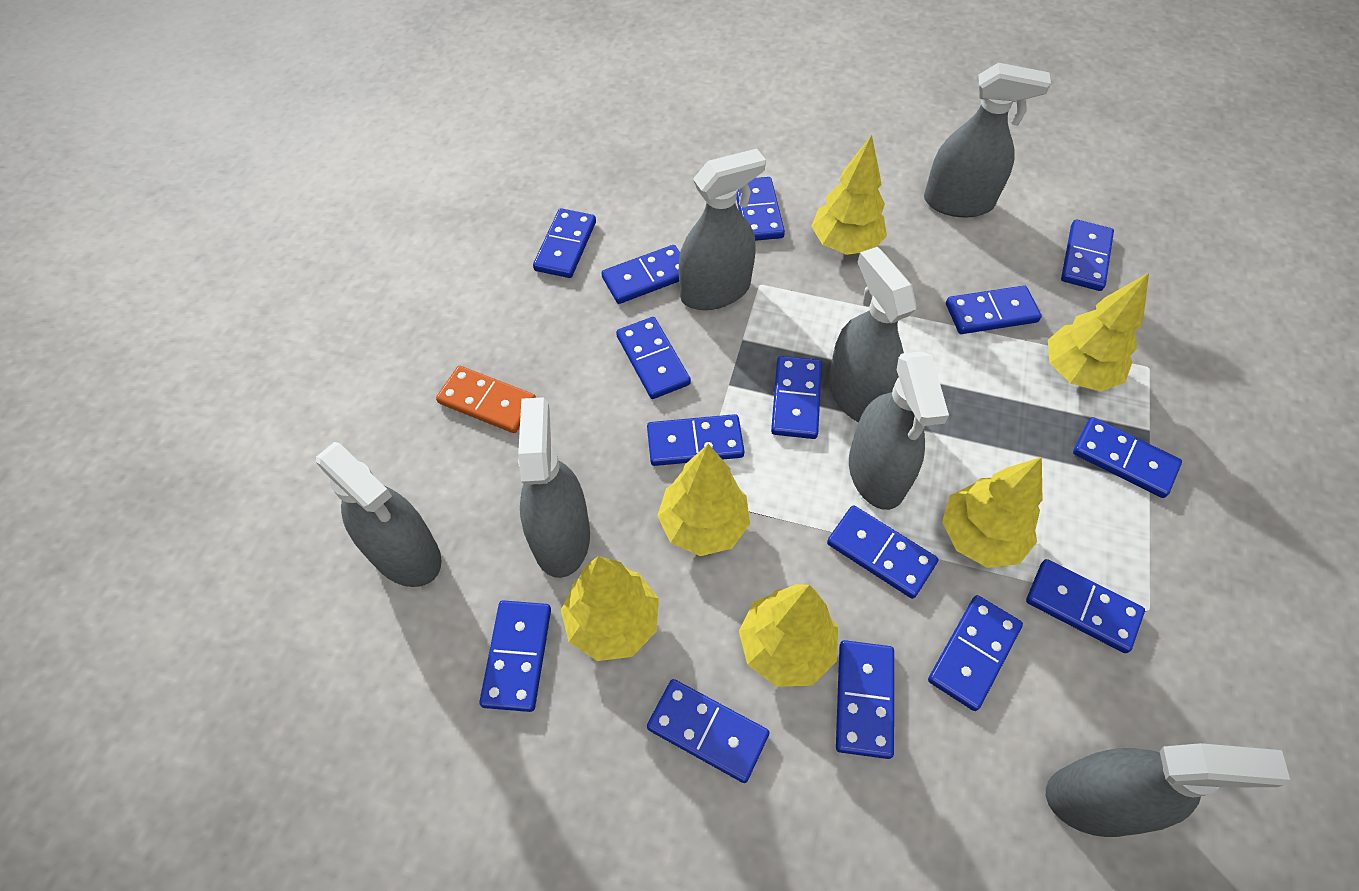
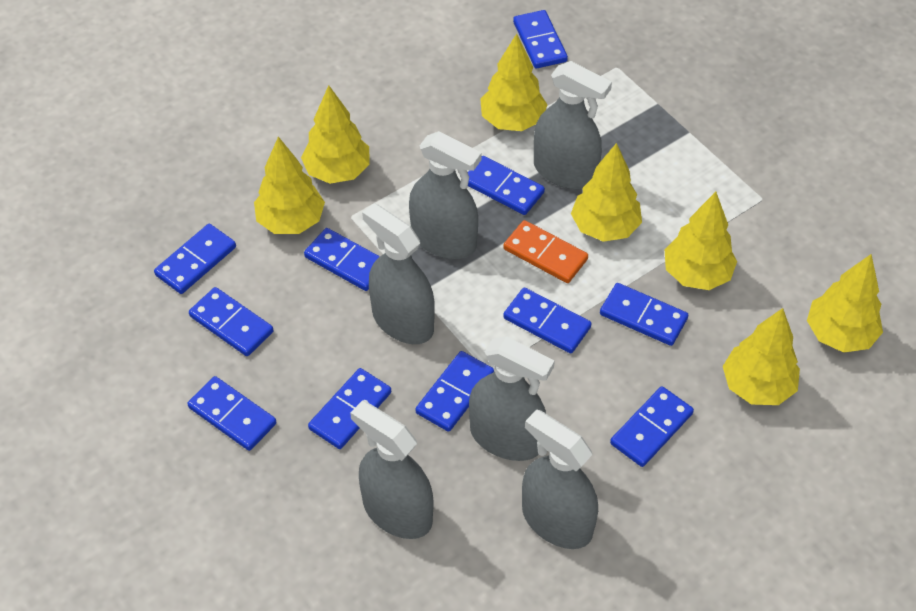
blue domino: 15 -> 11
grey spray bottle: 7 -> 6
yellow tree: 6 -> 7

